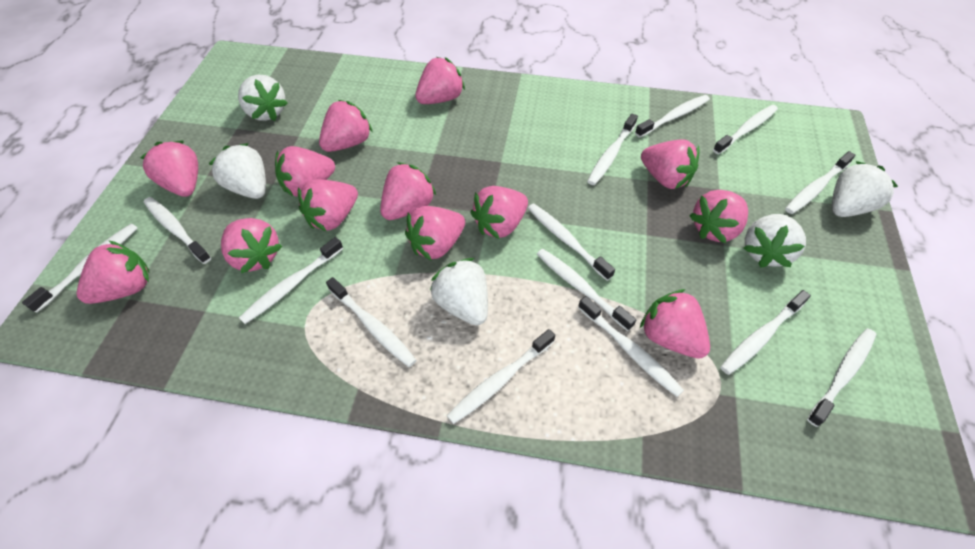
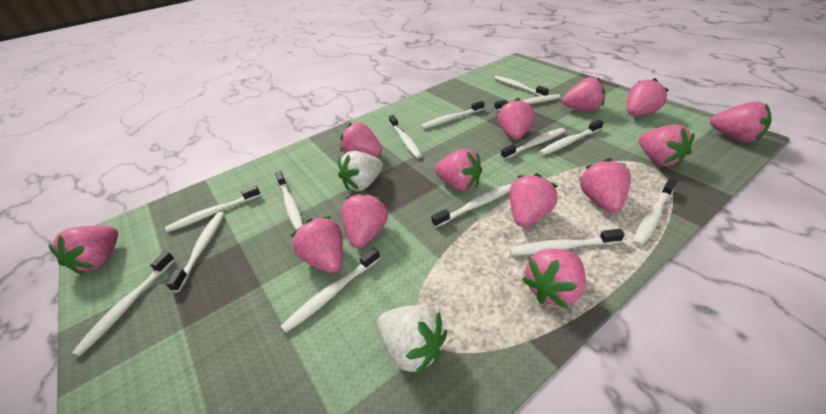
white strawberry: 5 -> 2

